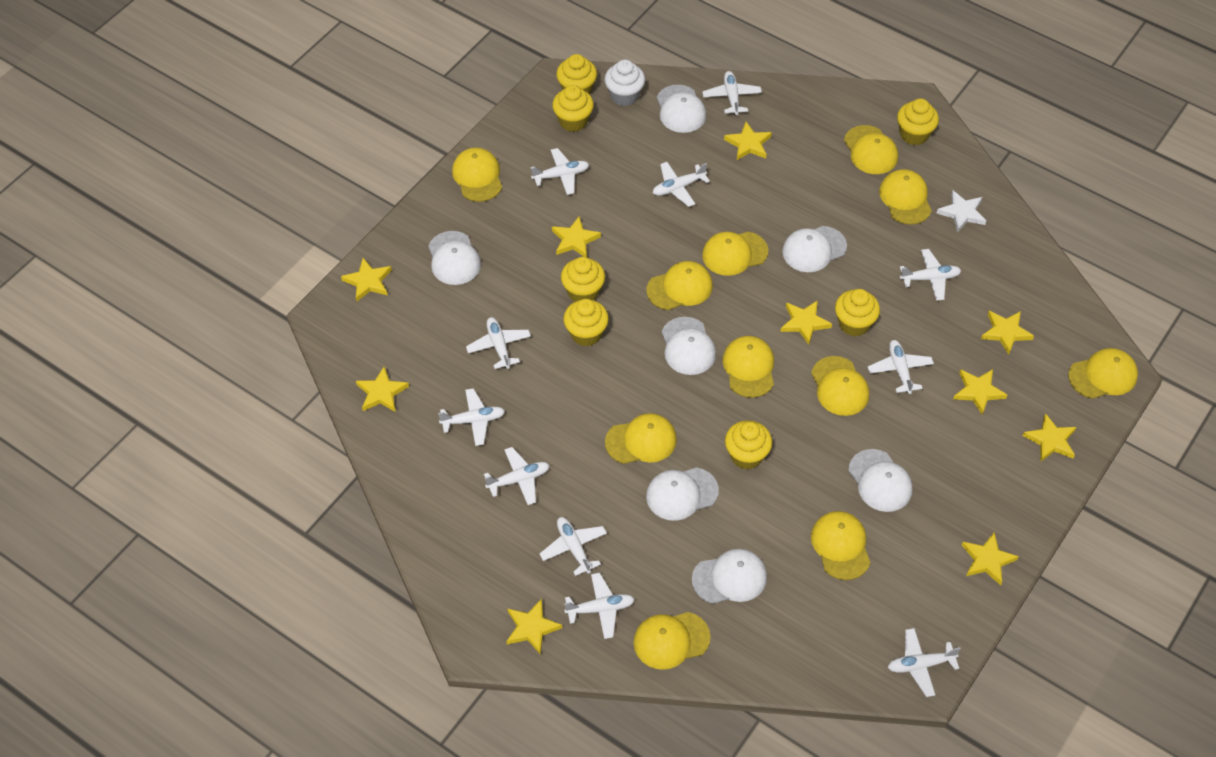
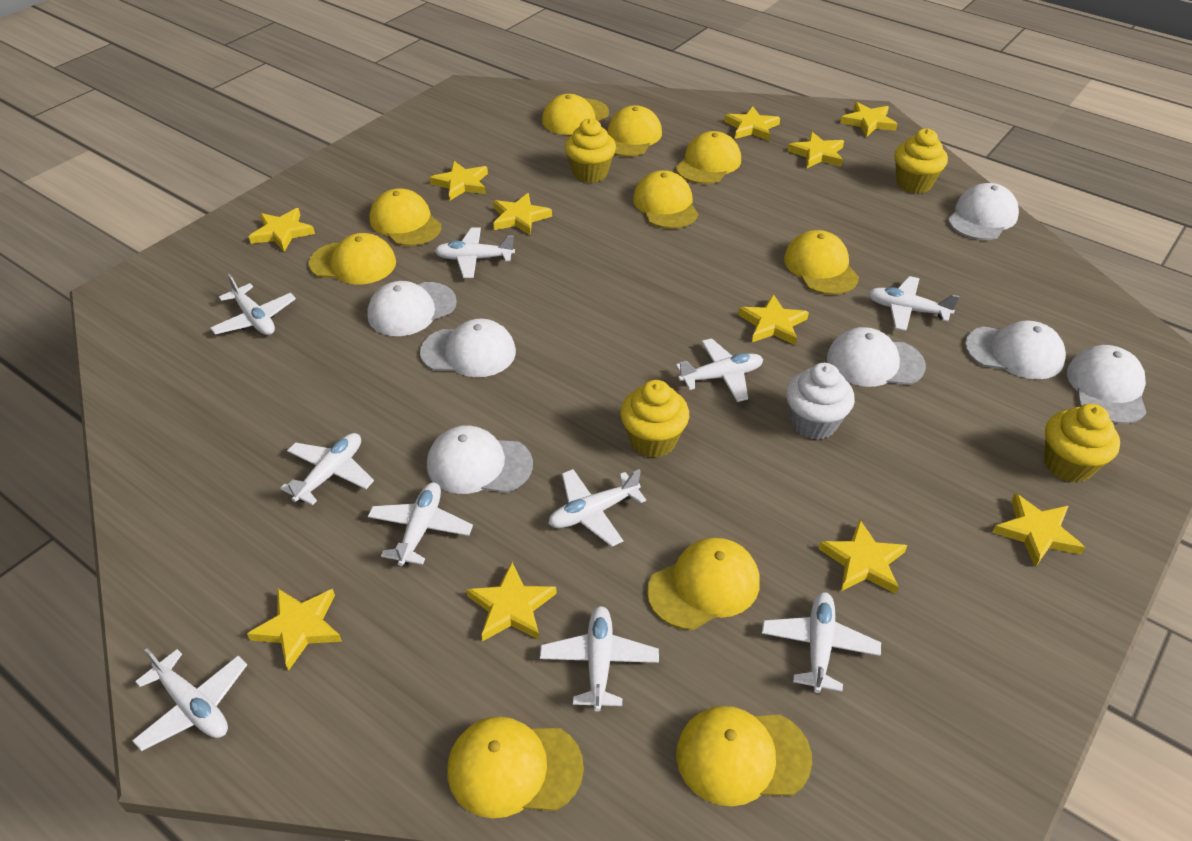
white plane: 11 -> 10
white star: 1 -> 0
yellow cap: 11 -> 10
yellow cupcake: 7 -> 4
yellow star: 10 -> 11

